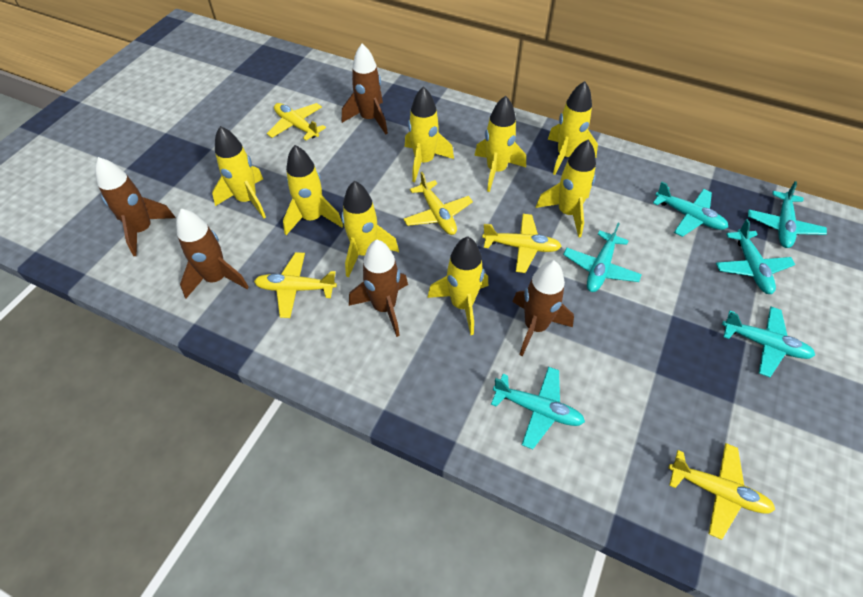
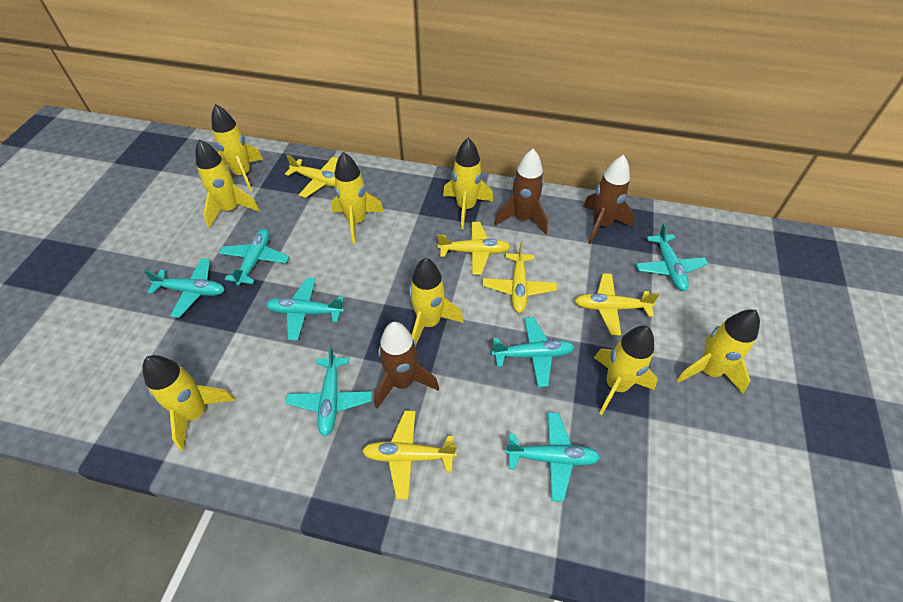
brown rocket: 5 -> 3
turquoise plane: 6 -> 7

